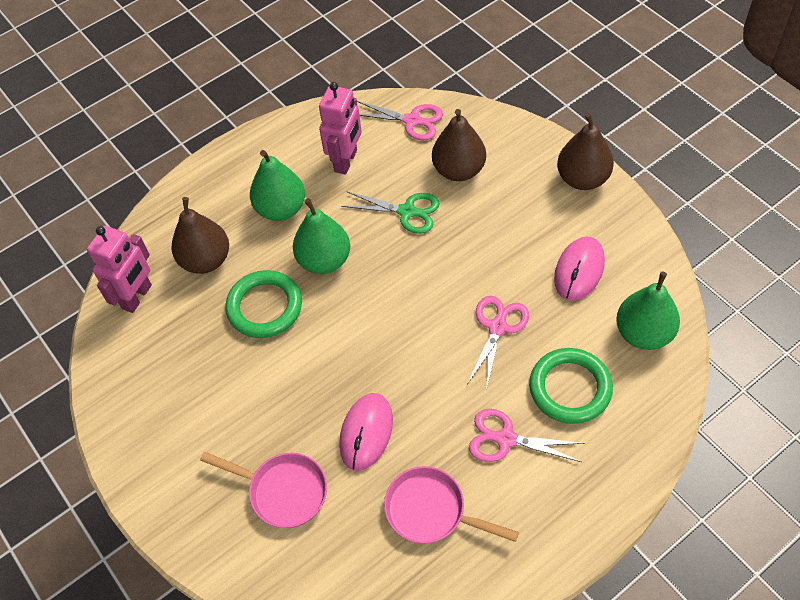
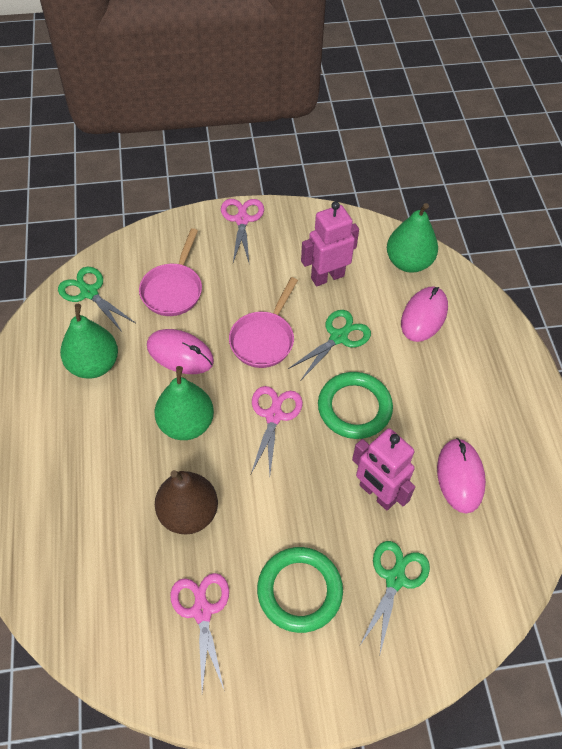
brown pear: 3 -> 1
green scissors: 1 -> 3
pink mouse: 2 -> 3

